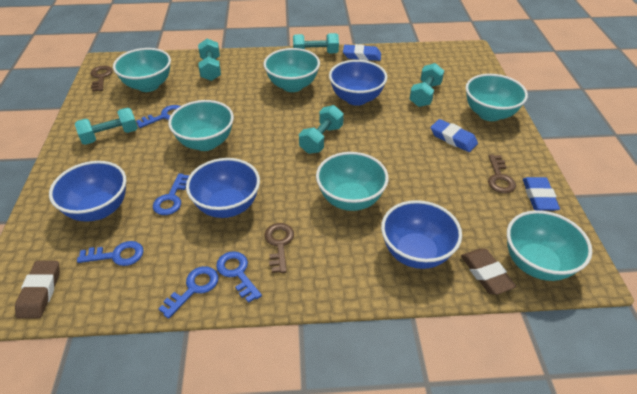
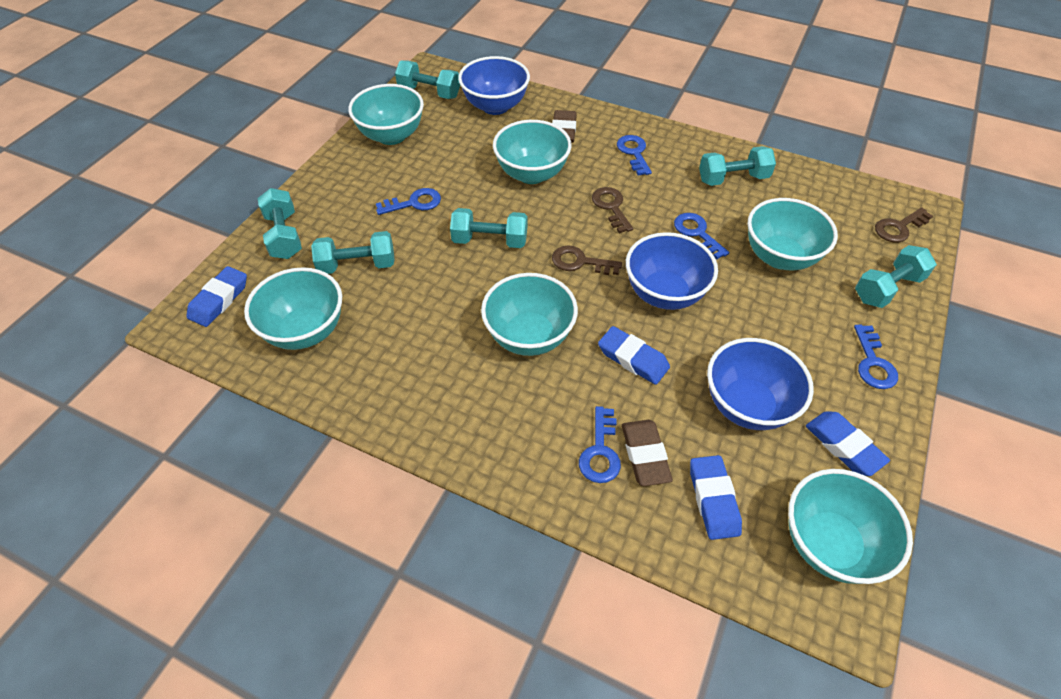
blue bowl: 4 -> 3
blue eraser: 3 -> 4
turquoise dumbbell: 5 -> 6

